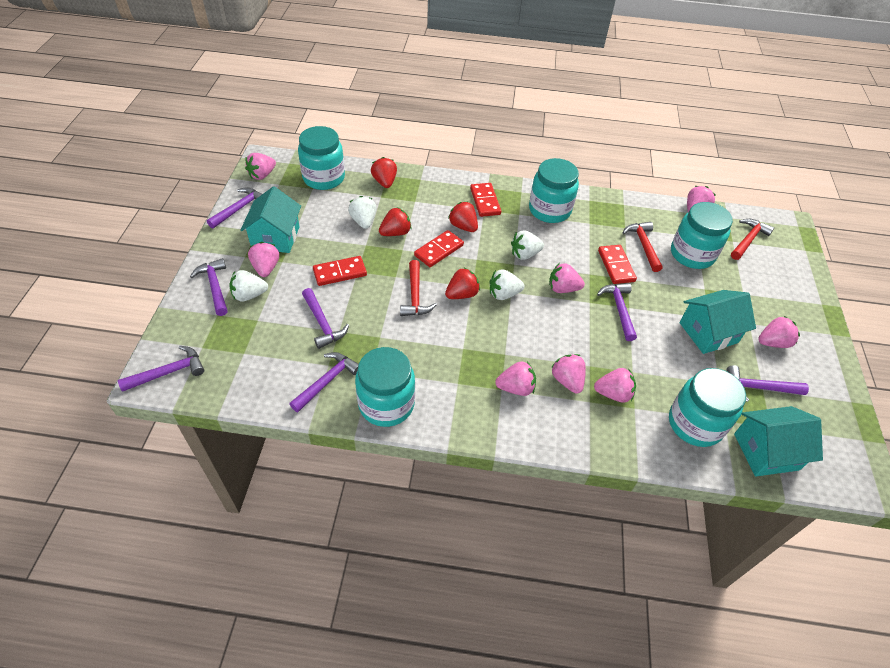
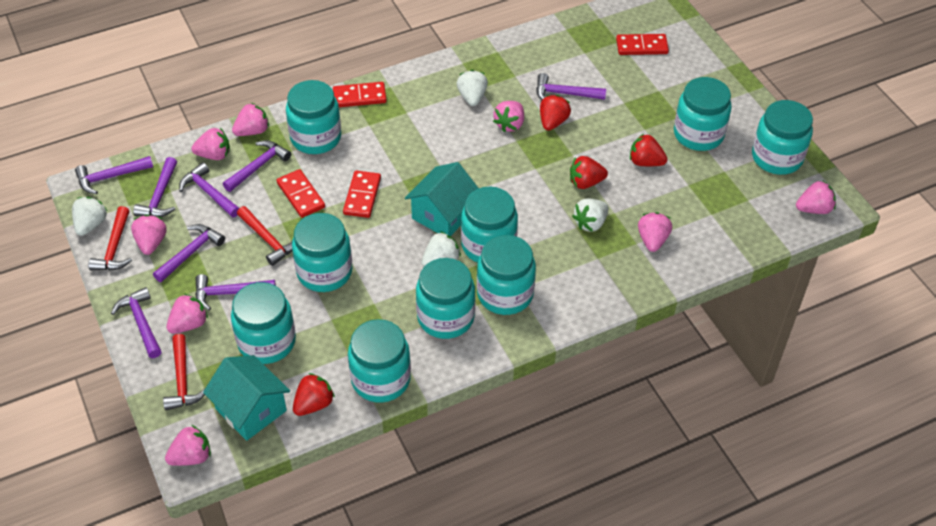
purple hammer: 7 -> 8
turquoise house: 3 -> 2
turquoise jar: 5 -> 9

